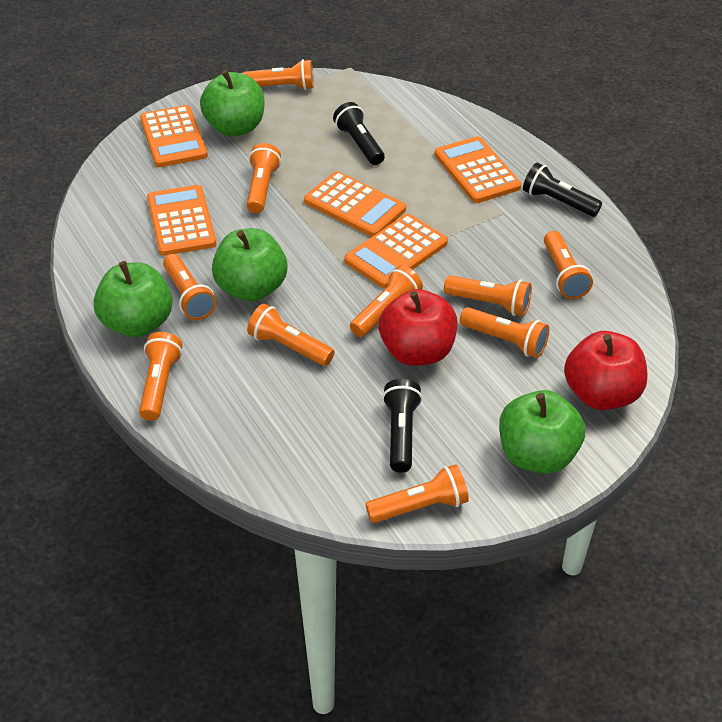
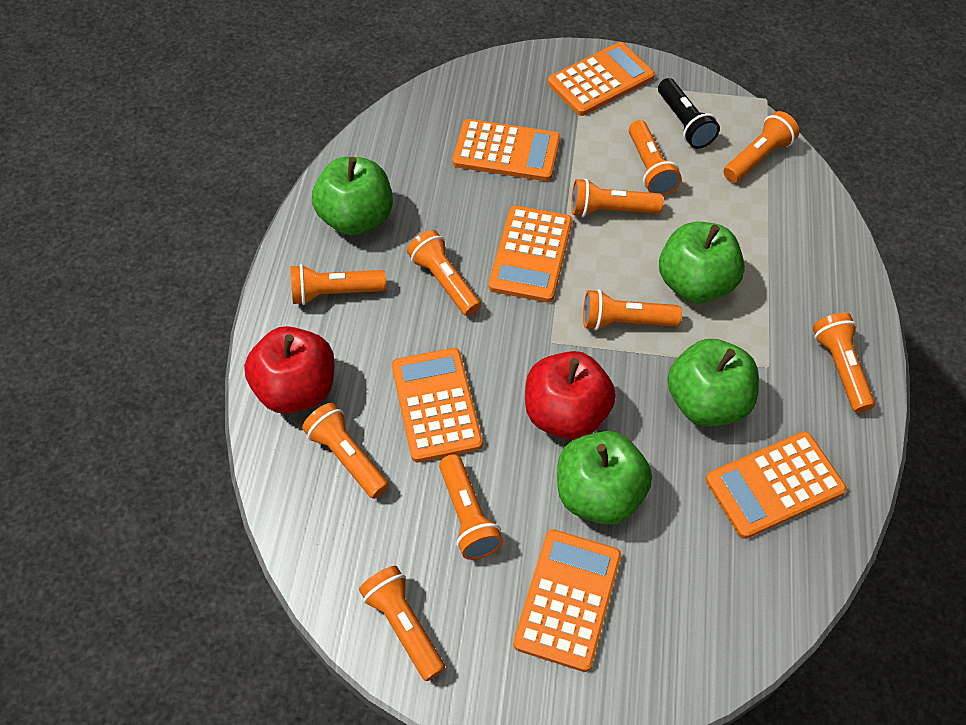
black flashlight: 3 -> 1
orange calculator: 5 -> 6

